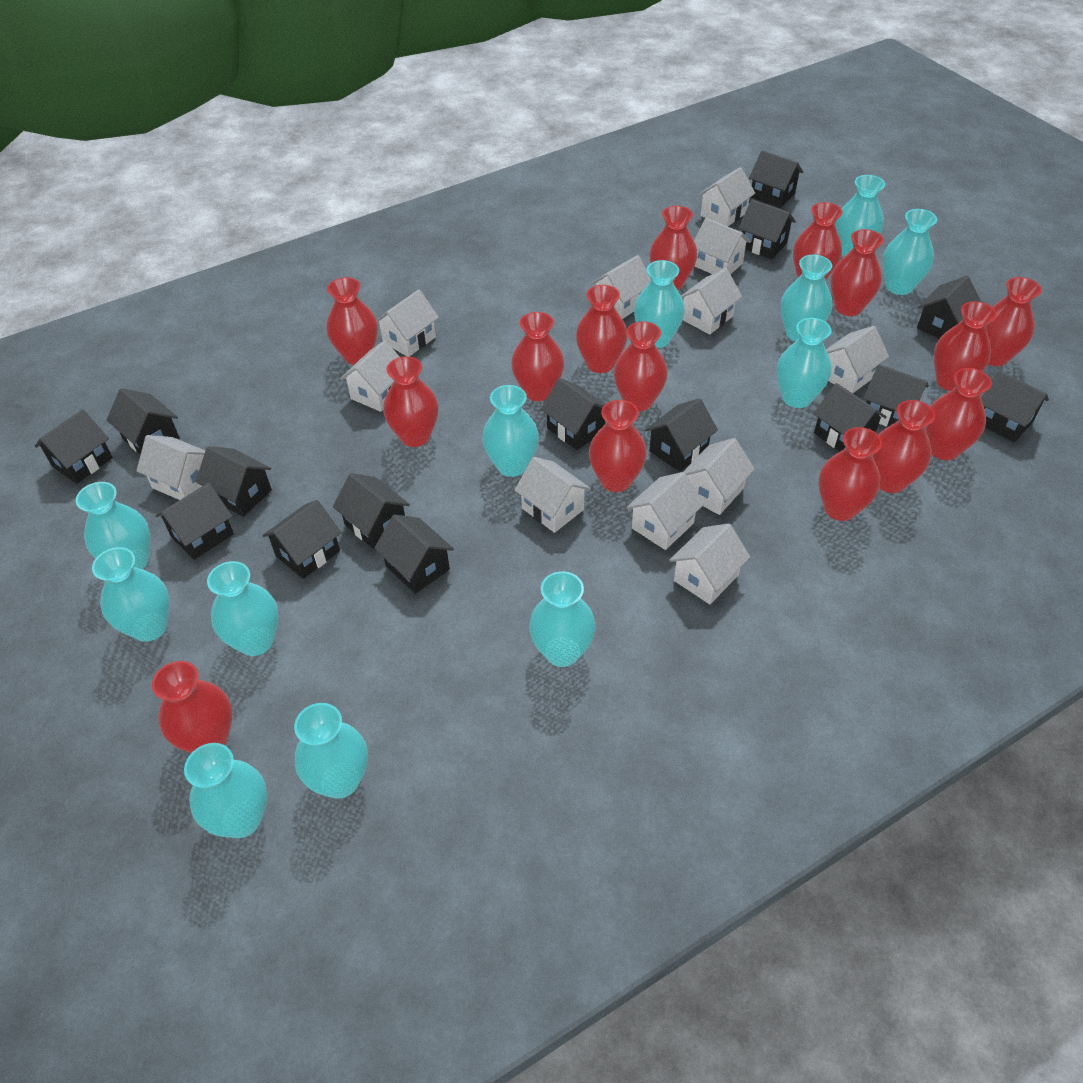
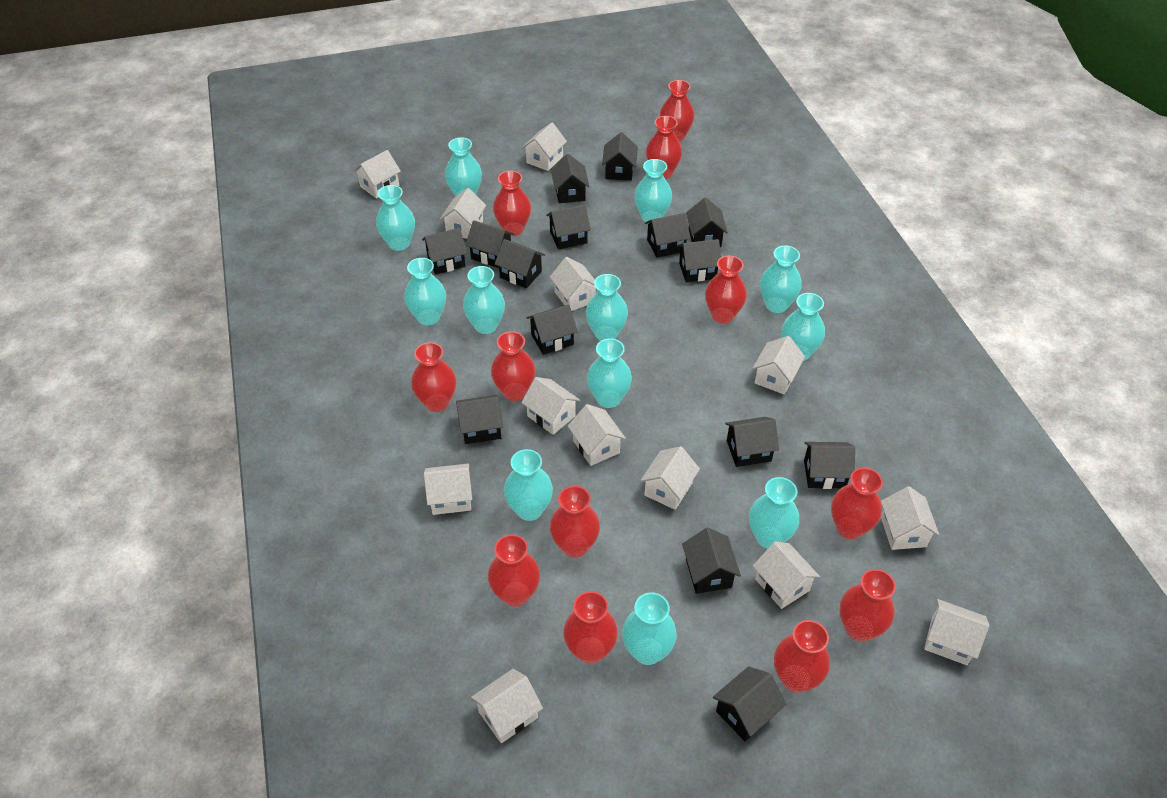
red vase: 15 -> 12
white house: 12 -> 13

